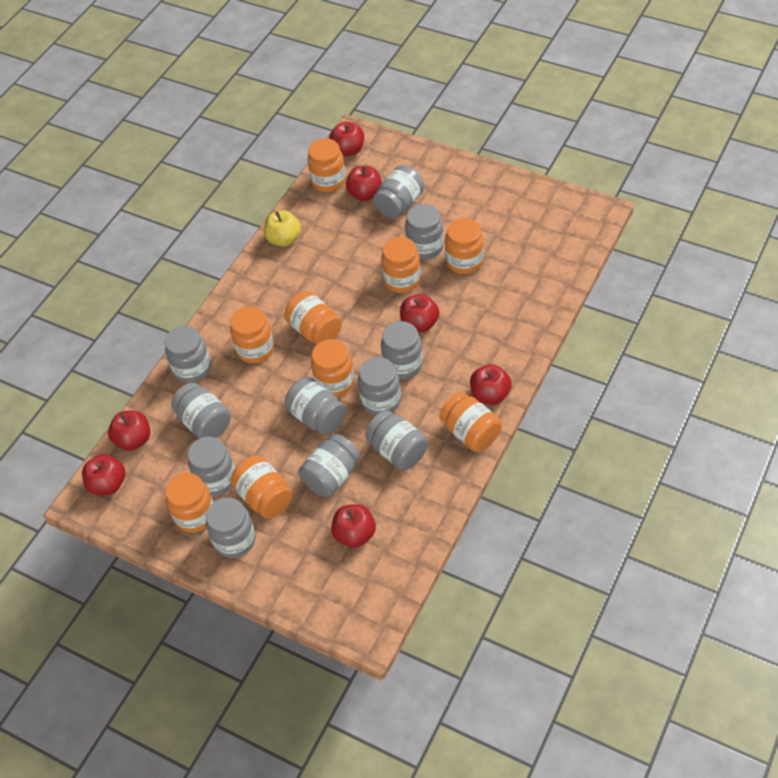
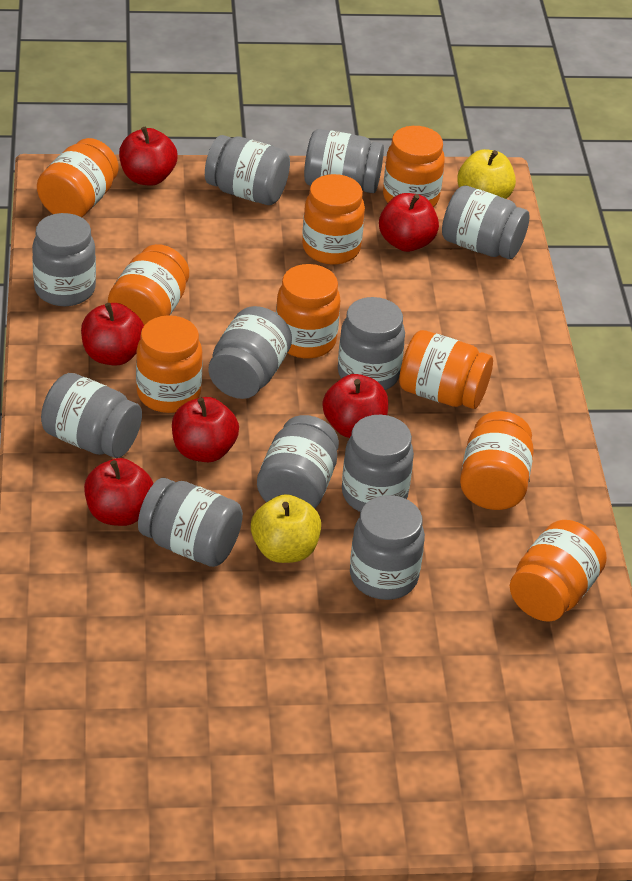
red apple: 7 -> 6
yellow apple: 1 -> 2

